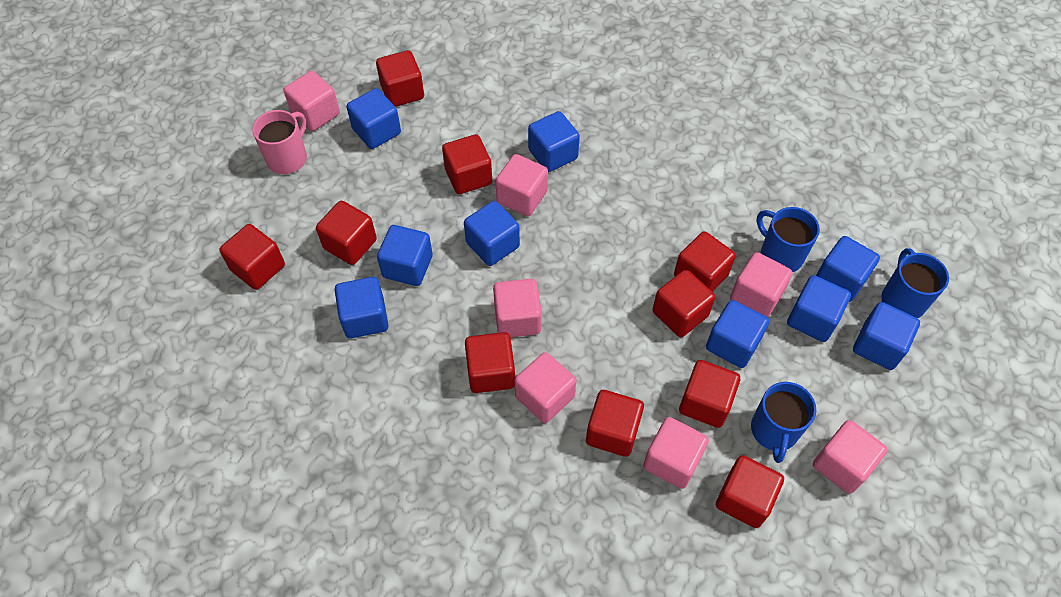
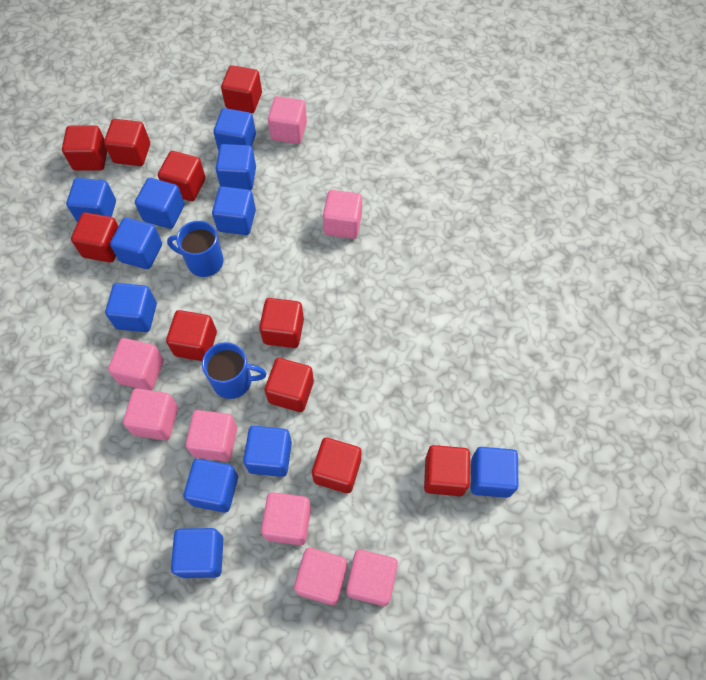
blue cube: 9 -> 11
blue mug: 3 -> 2
pink cube: 7 -> 8
pink mug: 1 -> 0

